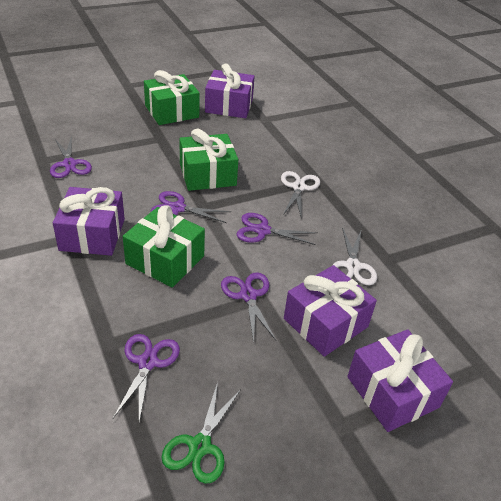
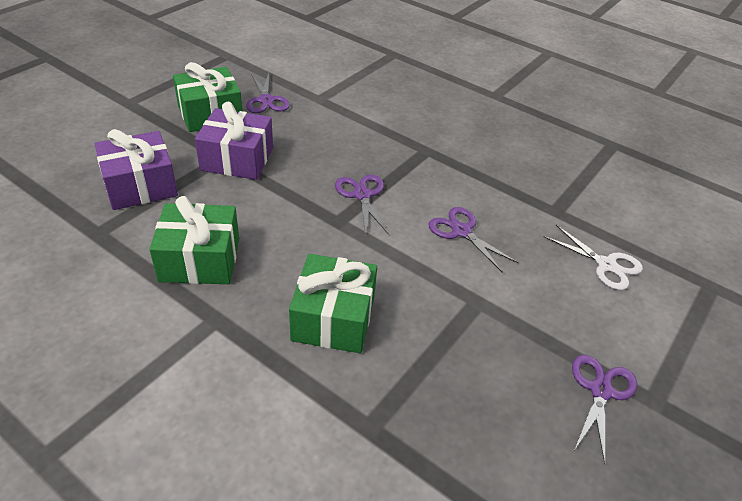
green scissors: 1 -> 0
purple gift: 4 -> 2
purple scissors: 5 -> 4
white scissors: 2 -> 1

